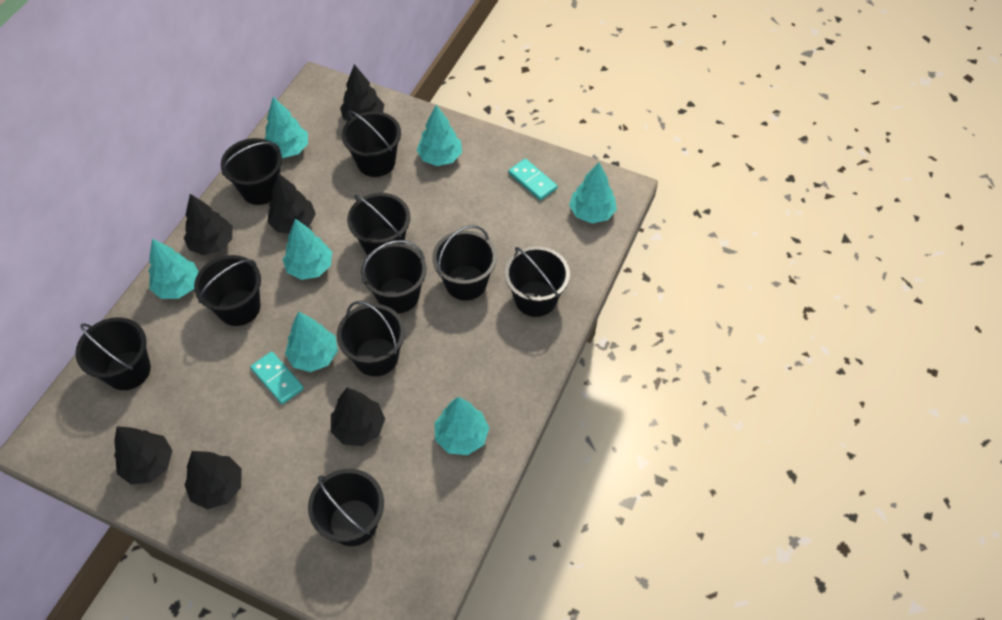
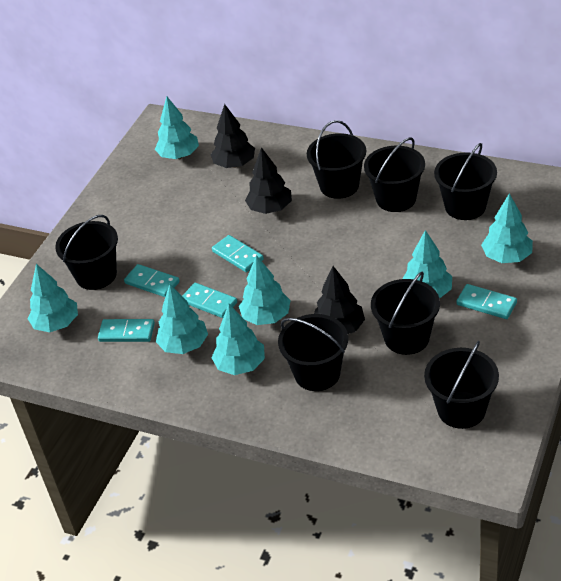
black bucket: 10 -> 7
black tree: 6 -> 3
turquoise domino: 2 -> 5

